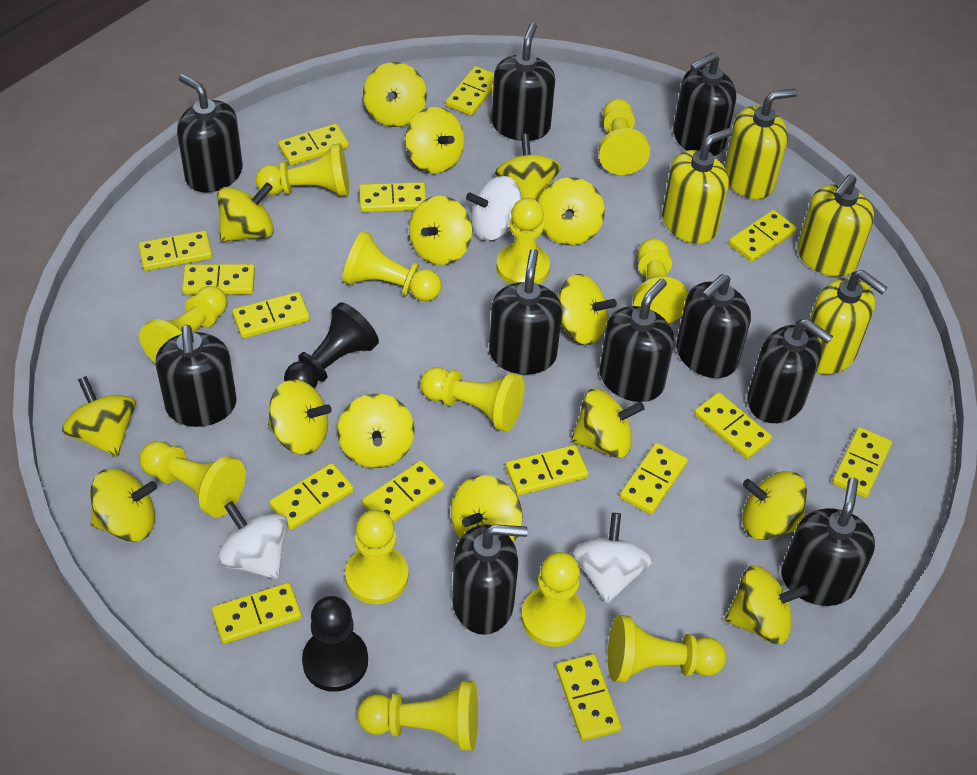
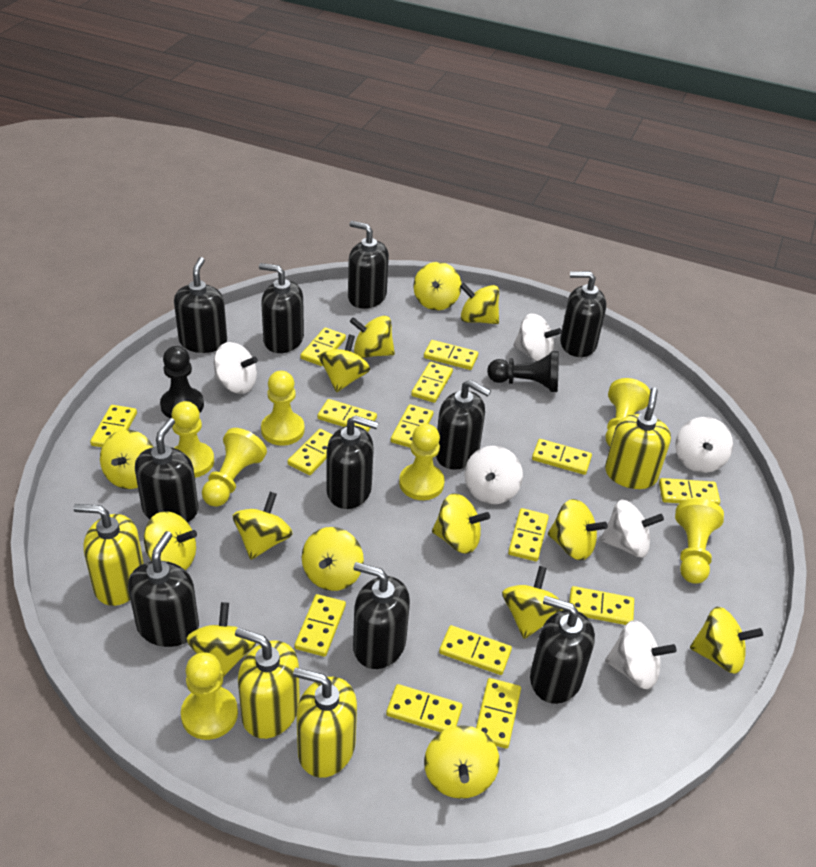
white spinning top: 3 -> 6
yellow pawn: 12 -> 7
yellow spinning top: 15 -> 14

